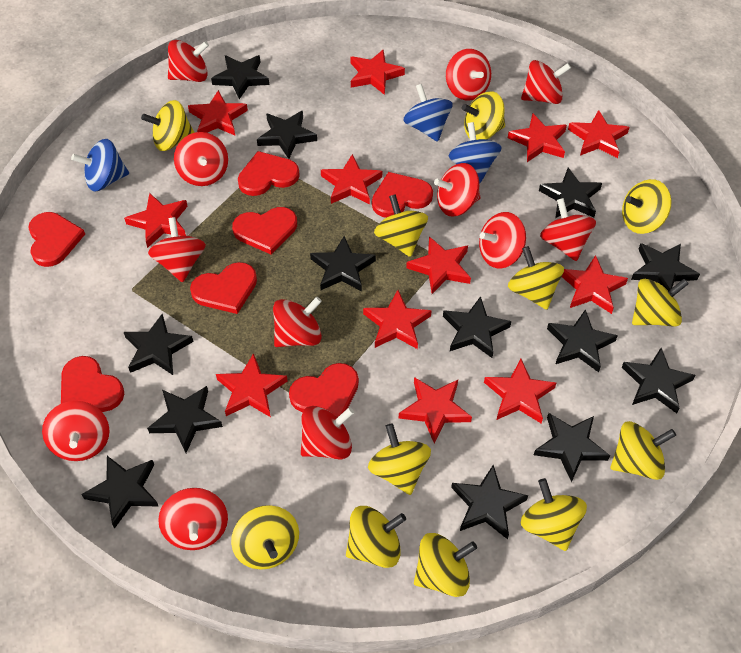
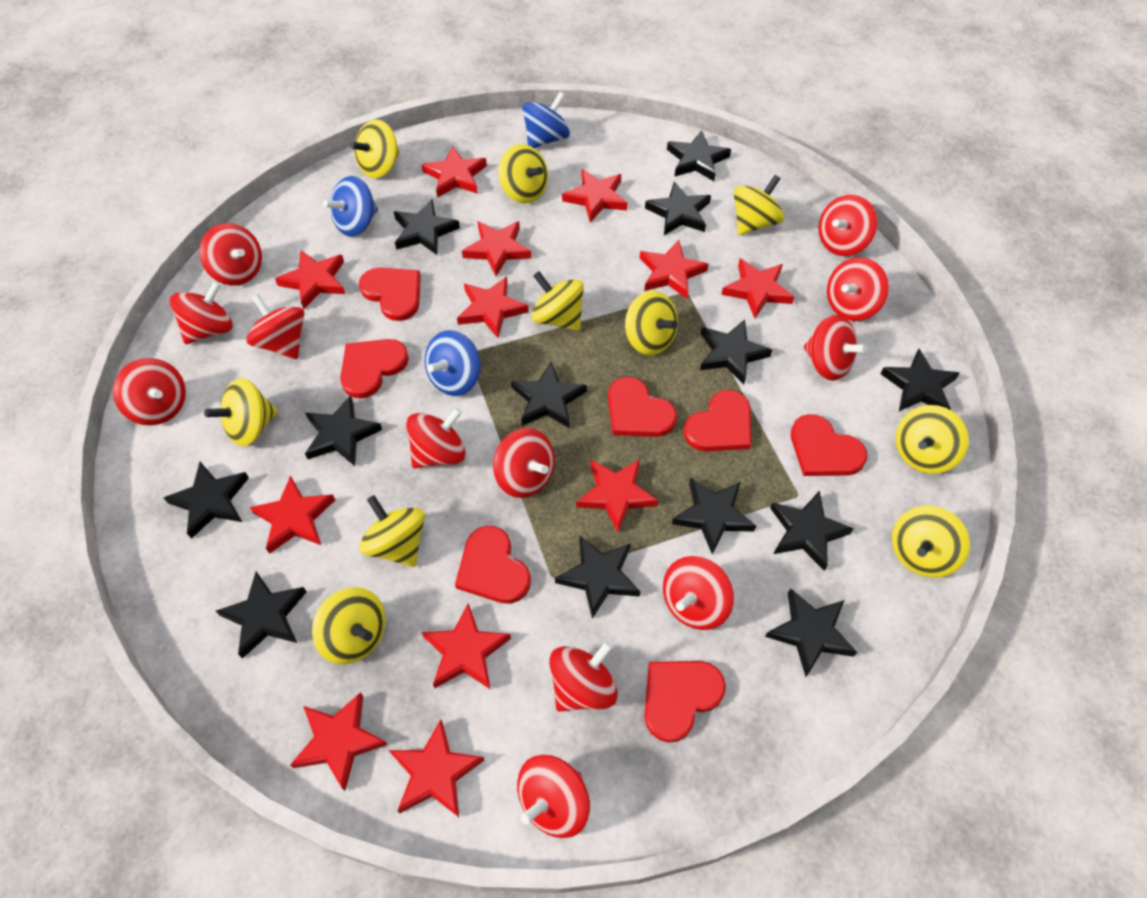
yellow spinning top: 12 -> 10

